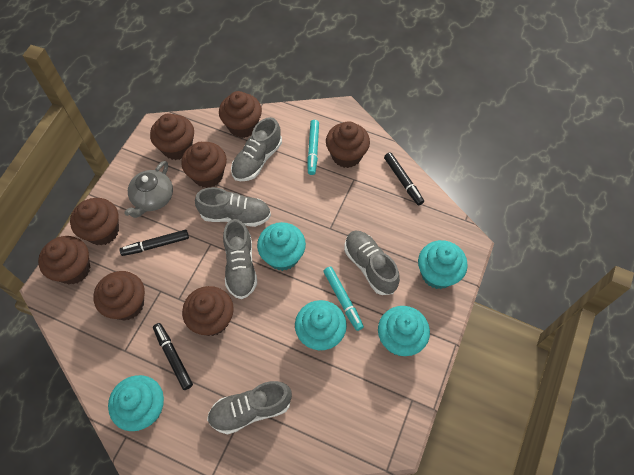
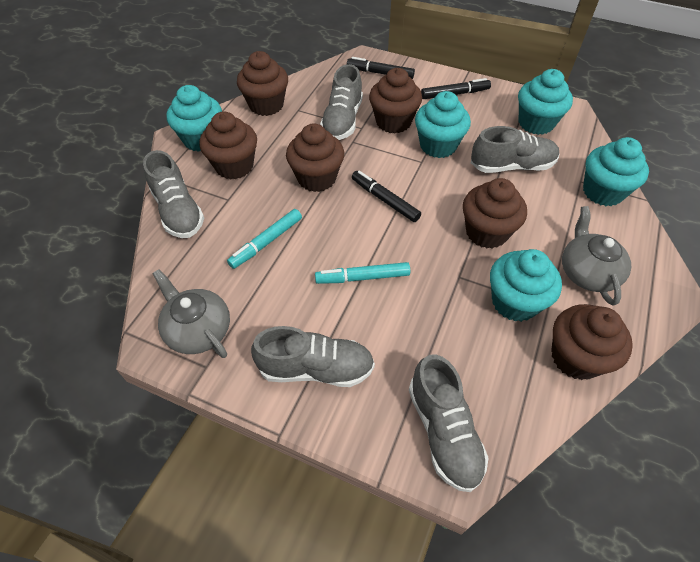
brown cupcake: 8 -> 6
grey teapot: 1 -> 2

